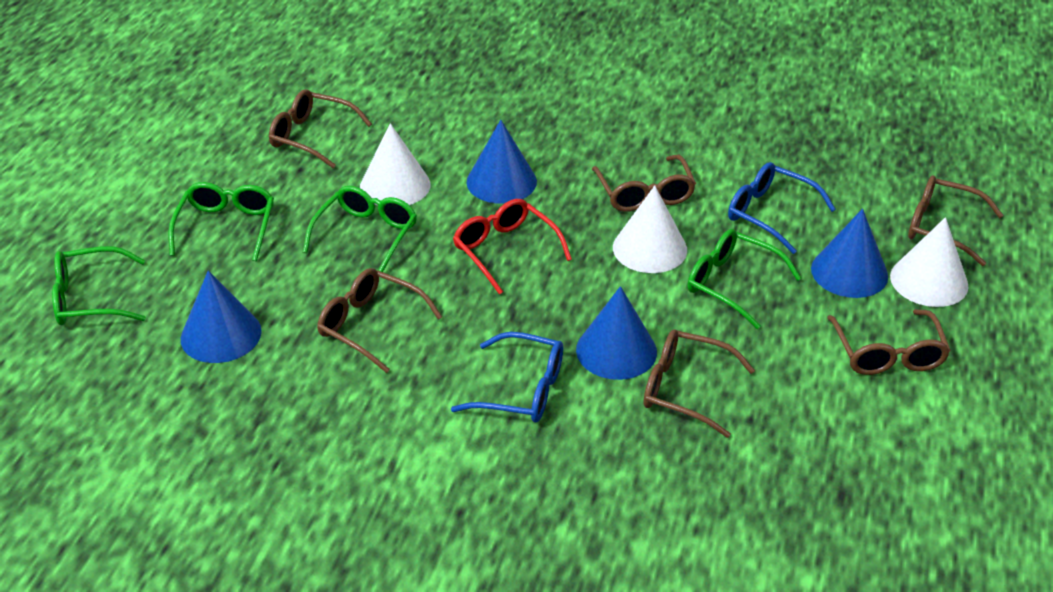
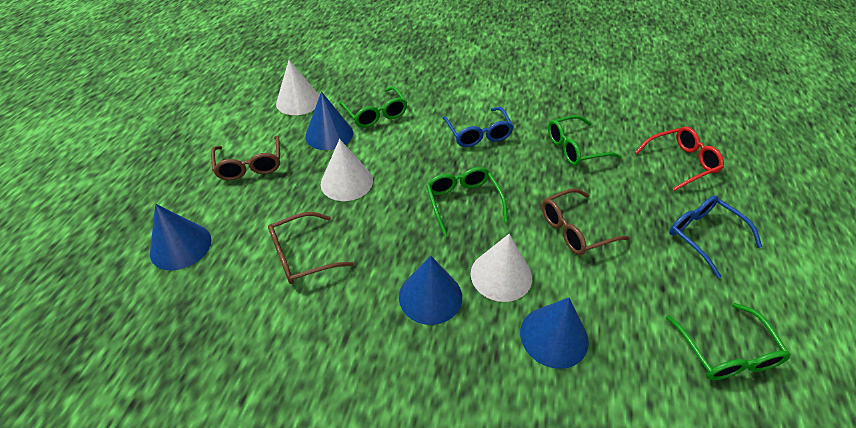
brown glasses: 6 -> 3

